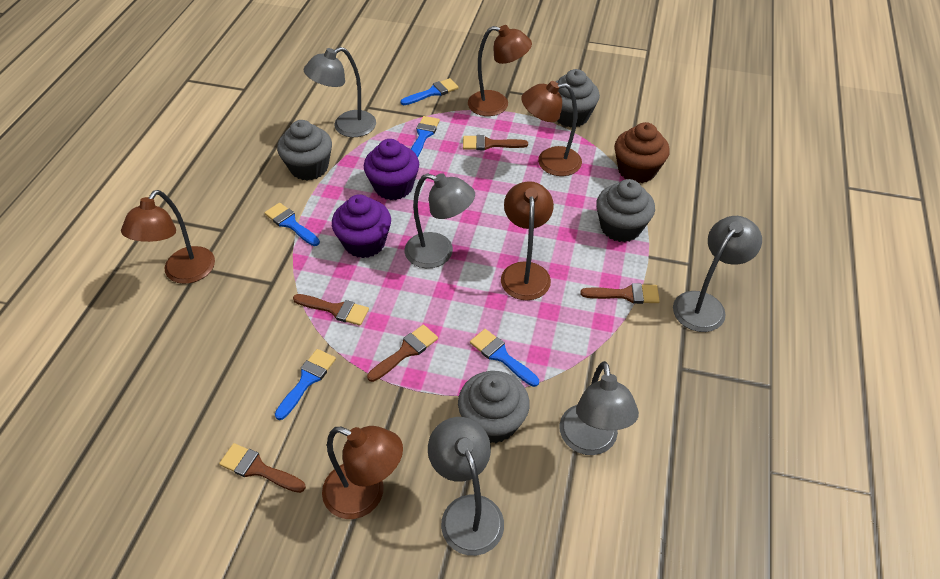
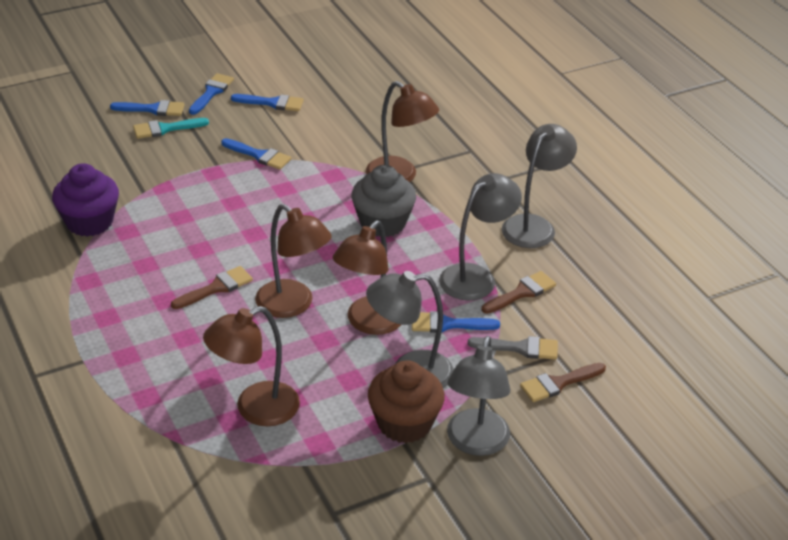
brown brush: 5 -> 3
brown lamp: 5 -> 4
grey brush: 0 -> 1
grey cupcake: 4 -> 1
grey lamp: 5 -> 4
purple cupcake: 2 -> 1
turquoise brush: 0 -> 1

